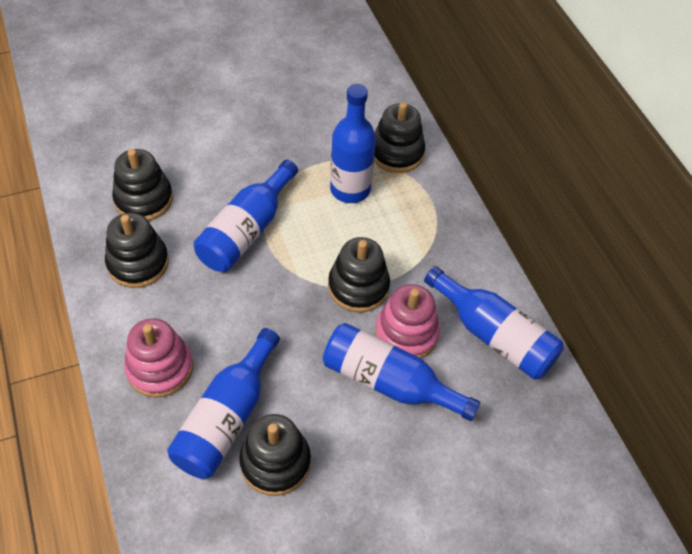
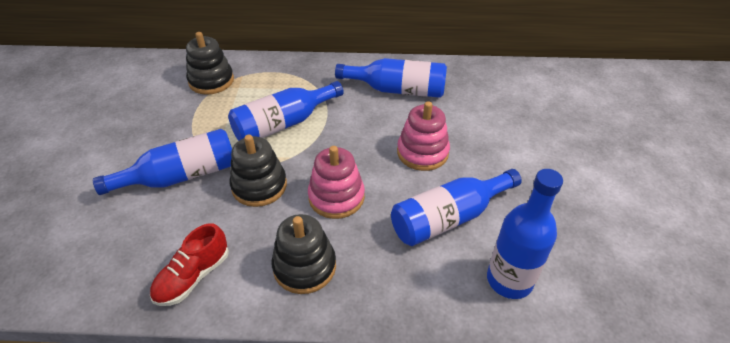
black stacking toy: 5 -> 3
red shoe: 0 -> 1

